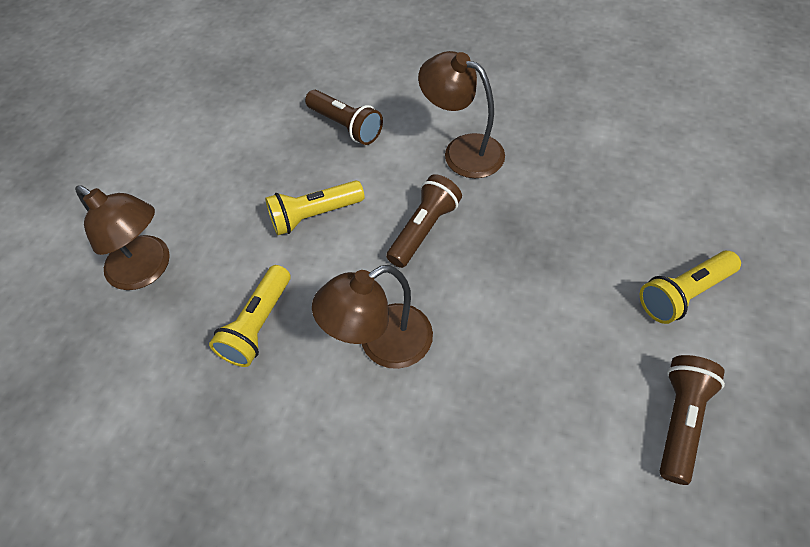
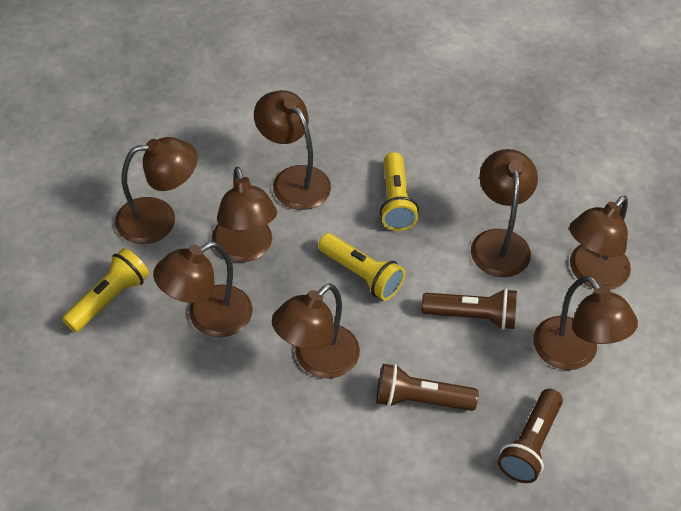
brown lamp: 3 -> 8

